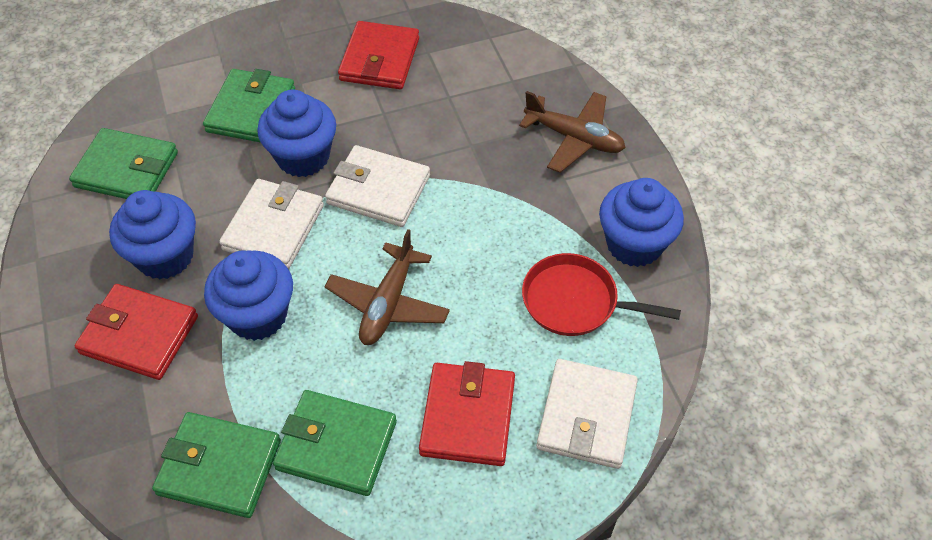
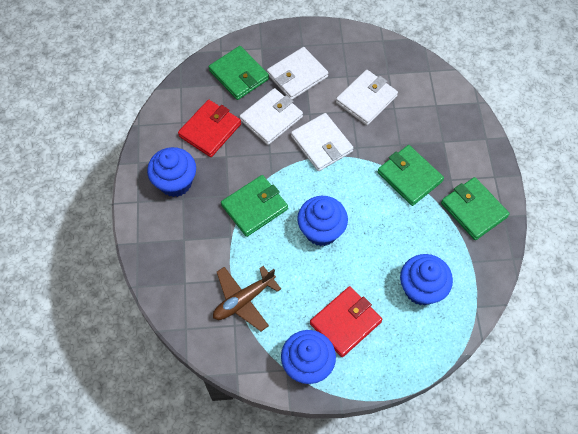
brown plane: 2 -> 1
red pan: 1 -> 0
red wallet: 3 -> 2
white wallet: 3 -> 4

